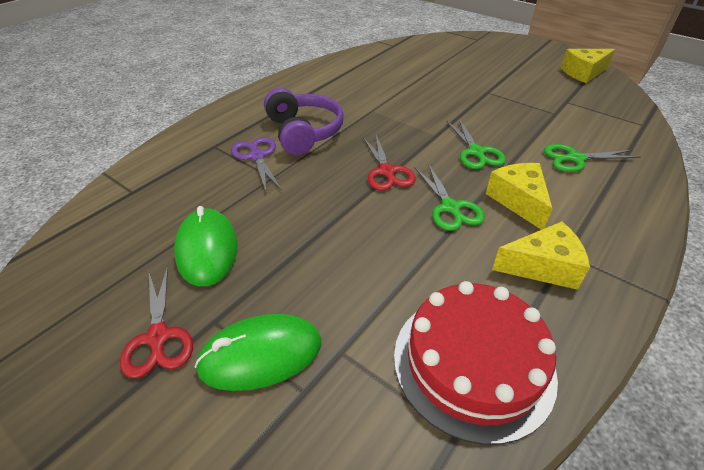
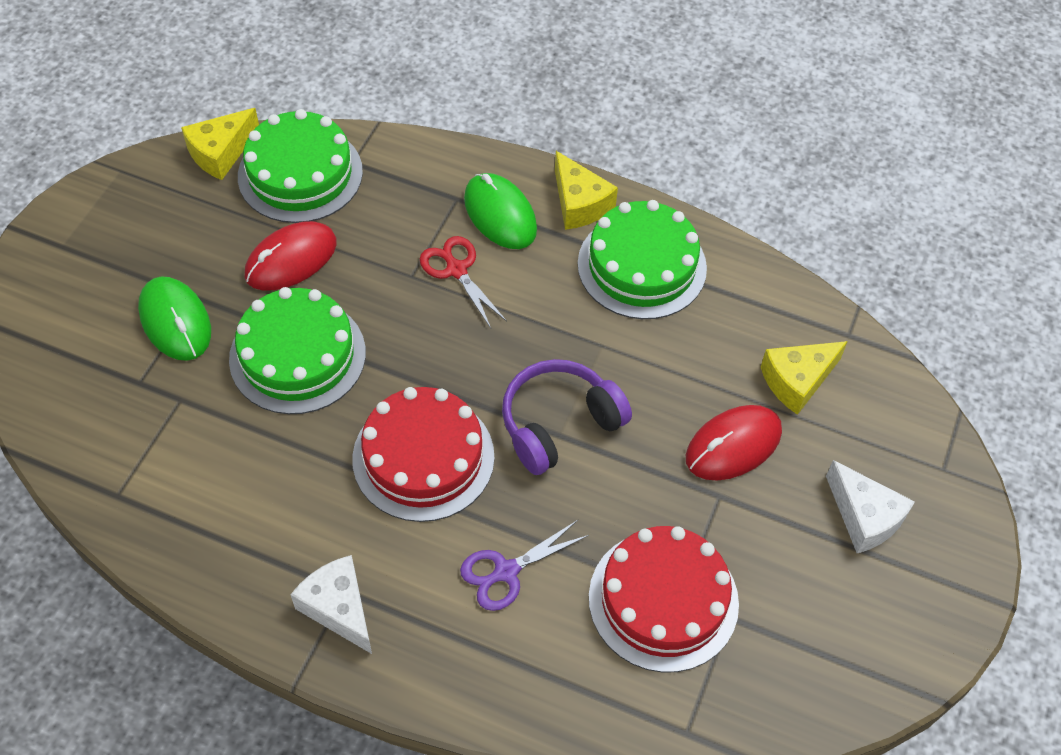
green cake: 0 -> 3
green scissors: 3 -> 0
red cake: 1 -> 2
red mouse: 0 -> 2
red scissors: 2 -> 1
white cheese: 0 -> 2

